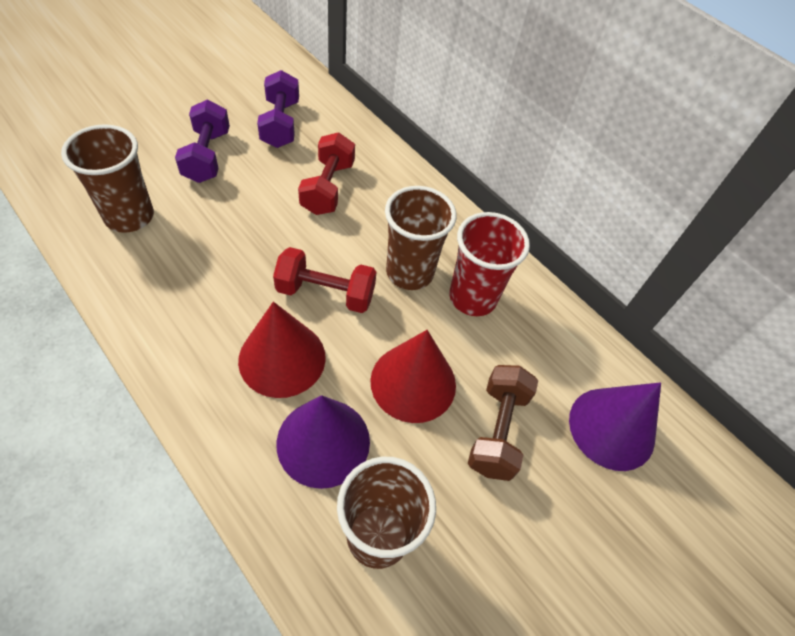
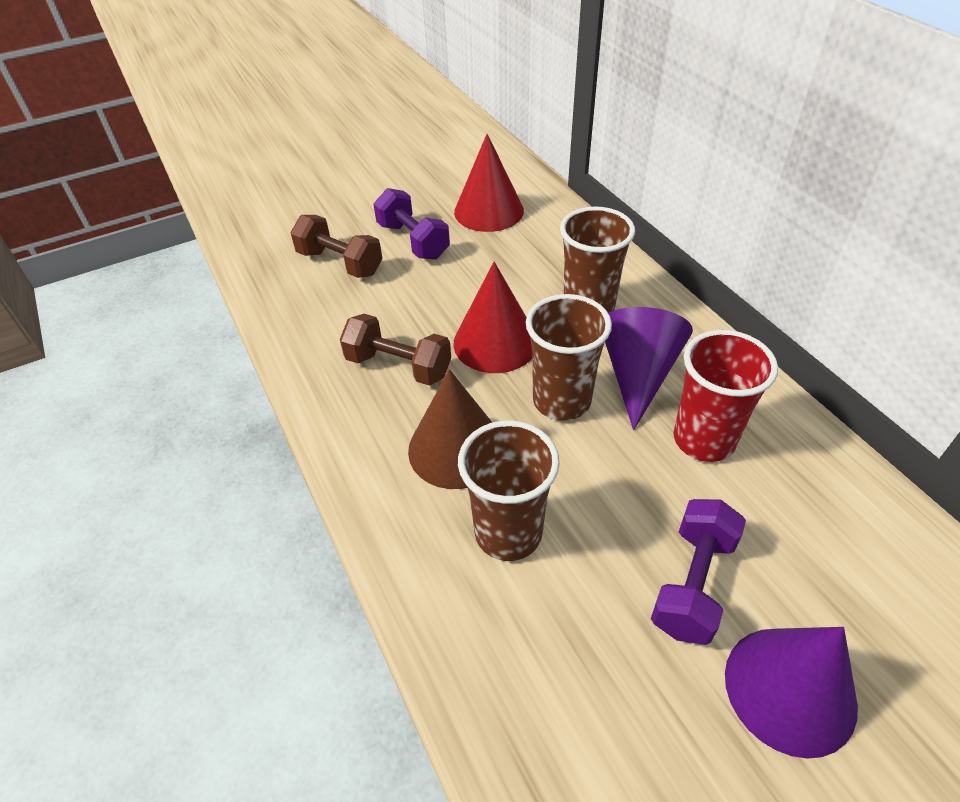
brown cone: 0 -> 1
brown dumbbell: 1 -> 2
red dumbbell: 2 -> 0

